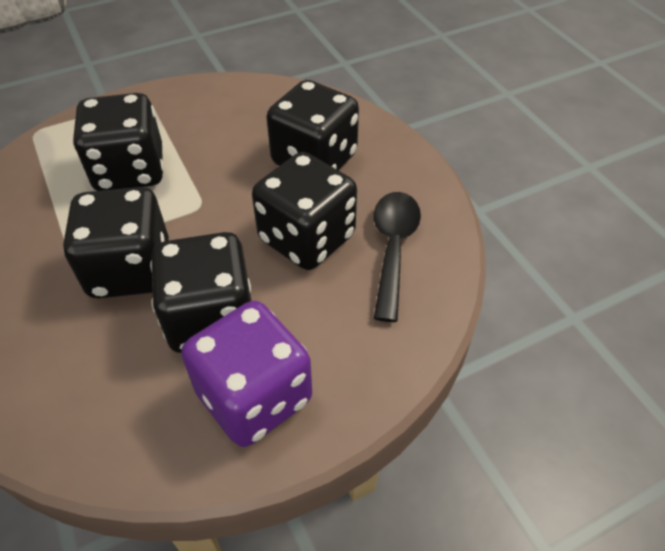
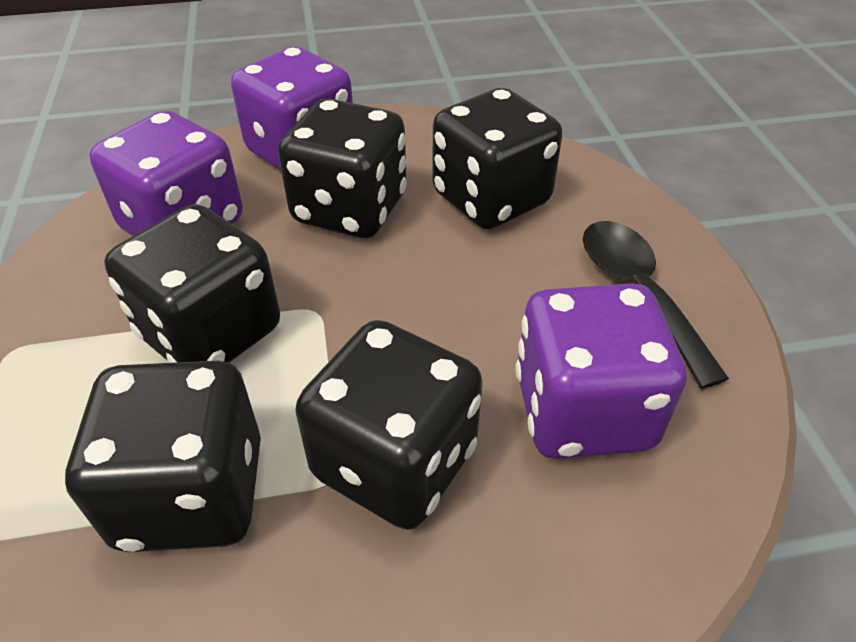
purple dice: 1 -> 3

